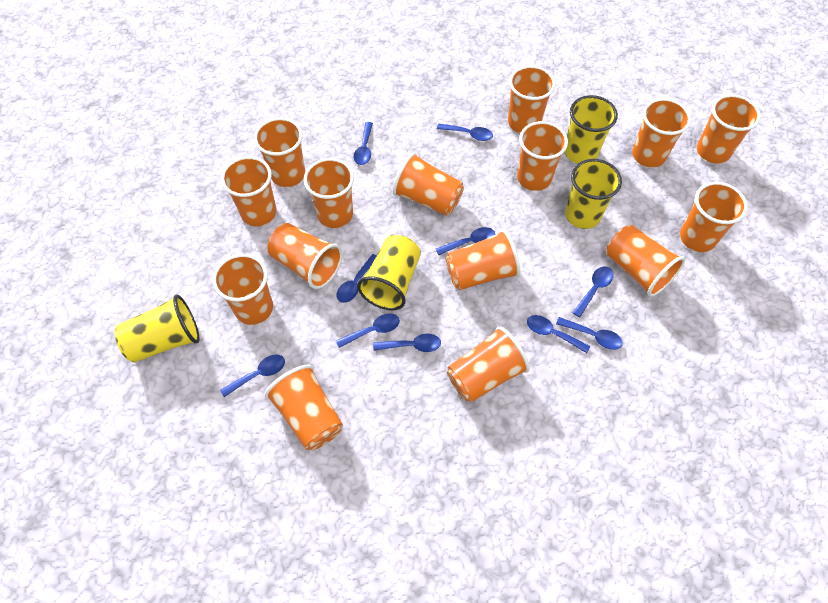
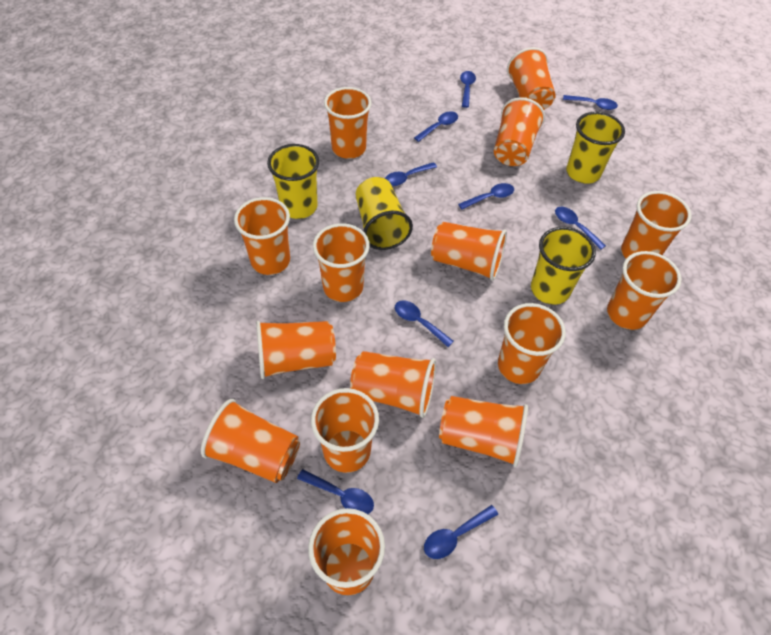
blue spoon: 10 -> 9

